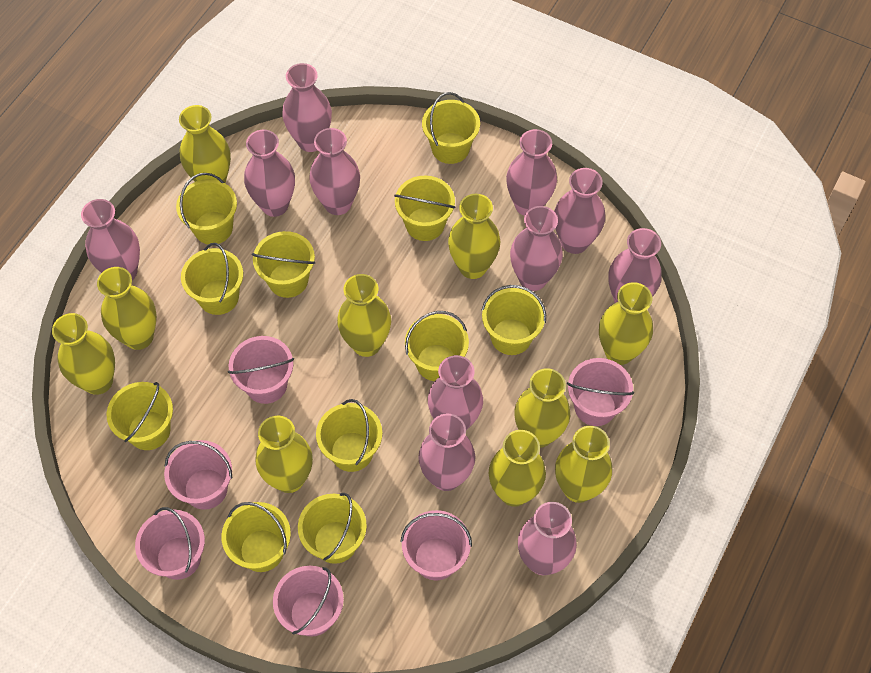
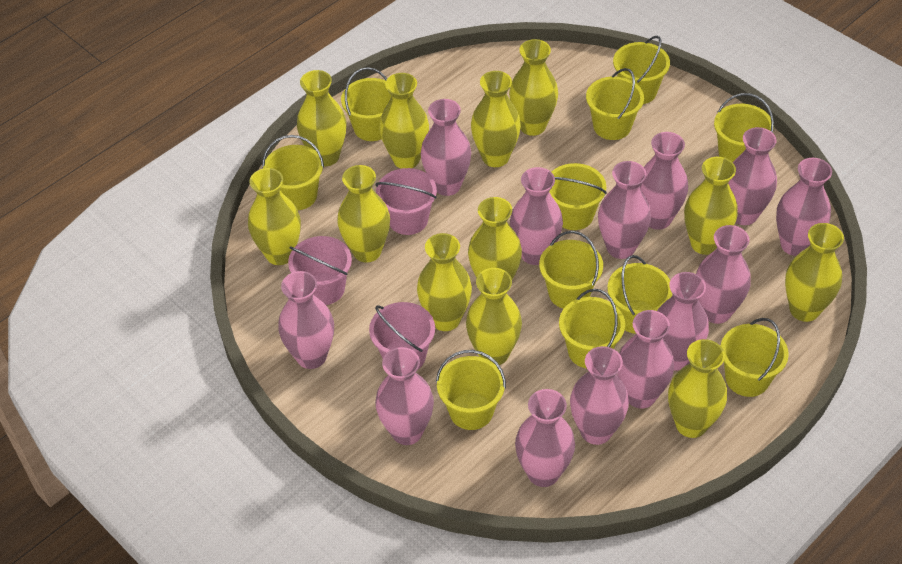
pink bucket: 6 -> 3
pink vase: 11 -> 13
yellow vase: 10 -> 12

